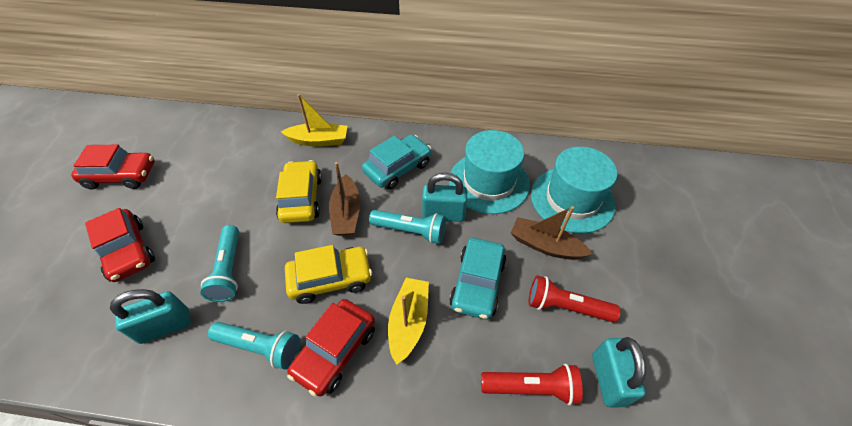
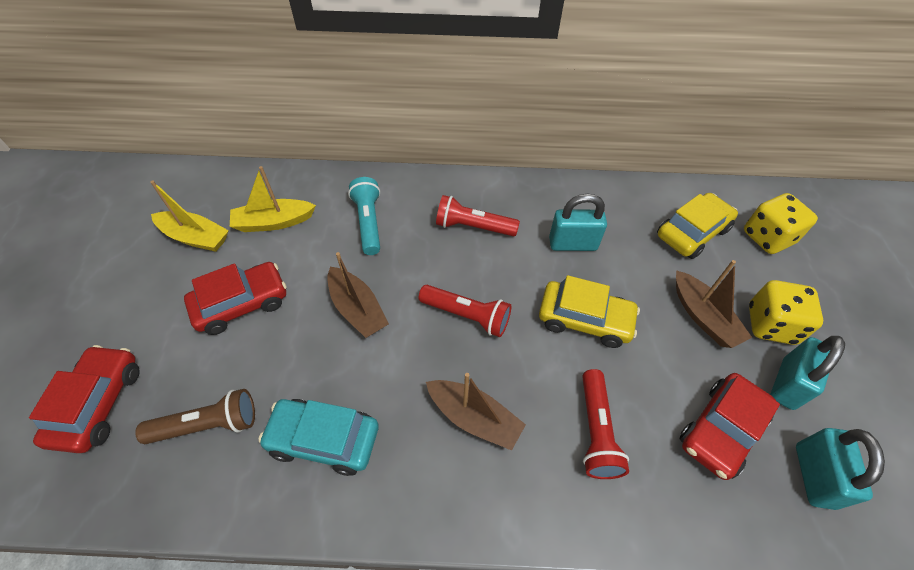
brown boat: 2 -> 3
brown flashlight: 0 -> 1
red flashlight: 2 -> 3
turquoise car: 2 -> 1
turquoise flashlight: 3 -> 1
turquoise hat: 2 -> 0
yellow dice: 0 -> 2

